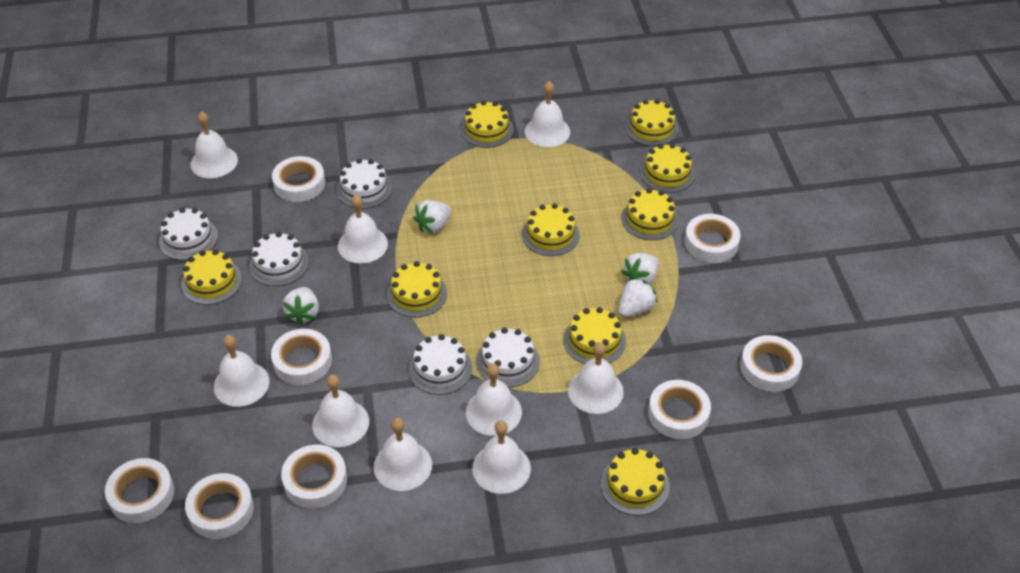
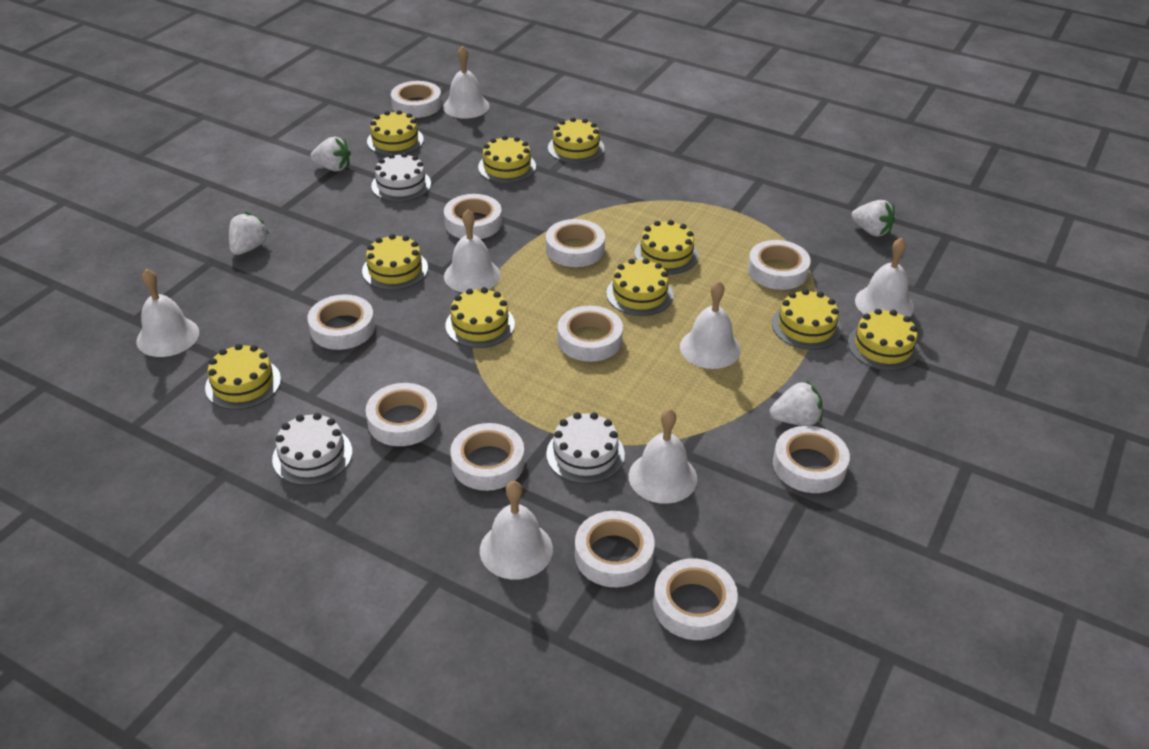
white bell: 9 -> 7
white cake: 5 -> 3
white tape: 8 -> 11
yellow cake: 9 -> 10

